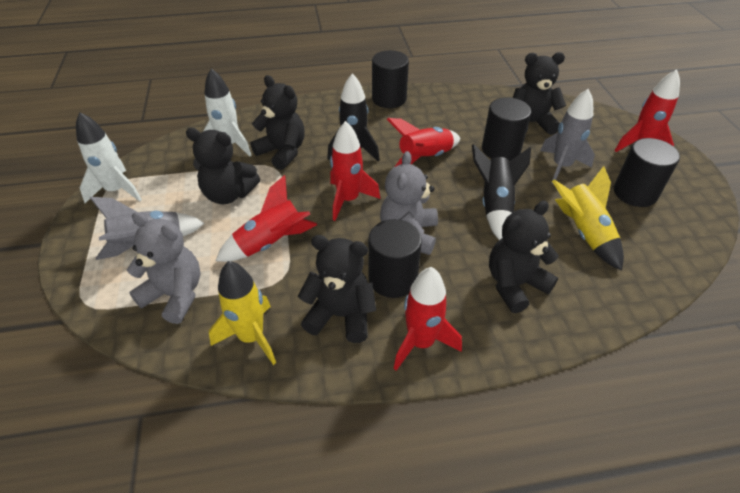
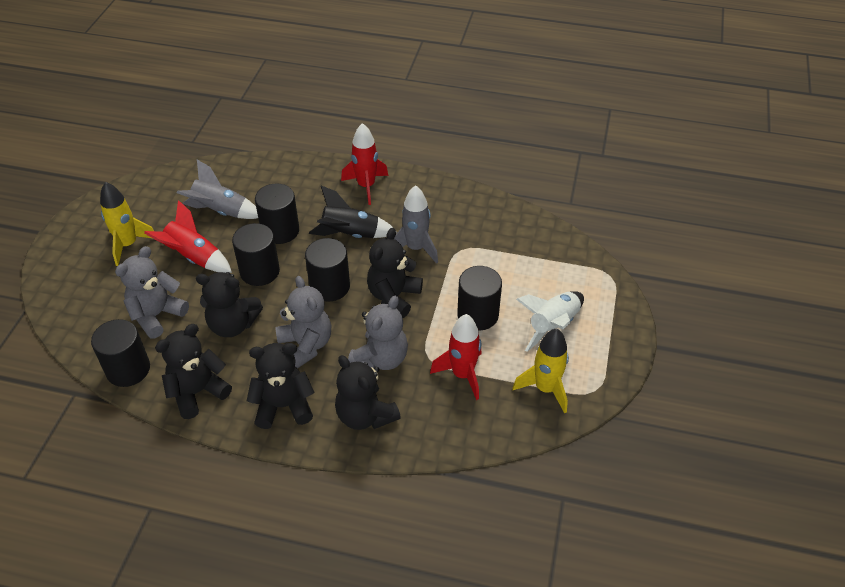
black cylinder: 4 -> 5
black rocket: 2 -> 1
grey teddy bear: 2 -> 3
red rocket: 5 -> 3
white rocket: 2 -> 1

